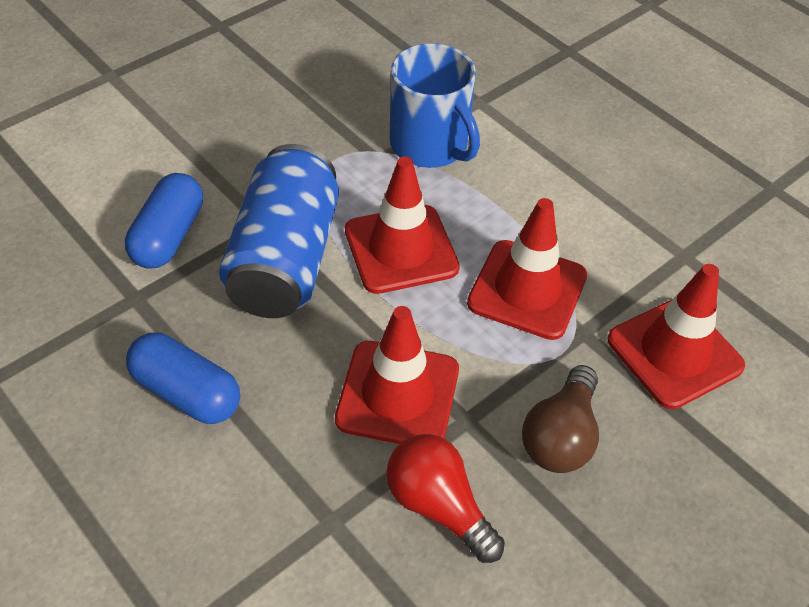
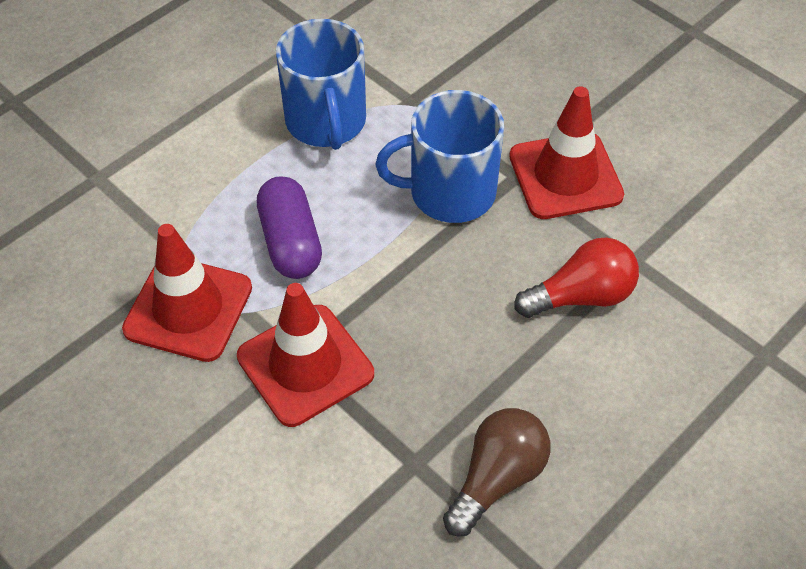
blue can: 1 -> 0
blue capsule: 2 -> 0
blue mug: 1 -> 2
purple capsule: 0 -> 1
red traffic cone: 4 -> 3

